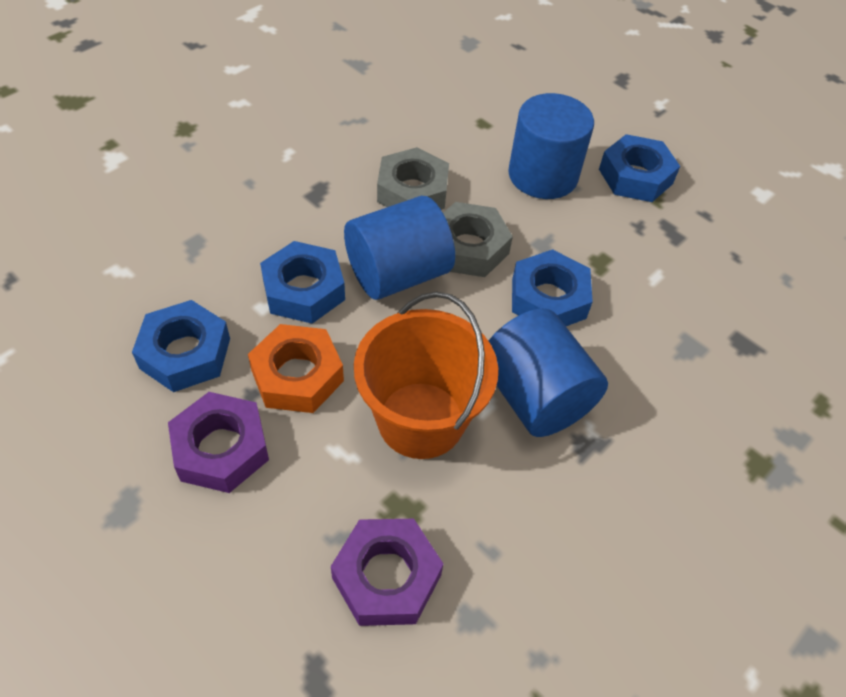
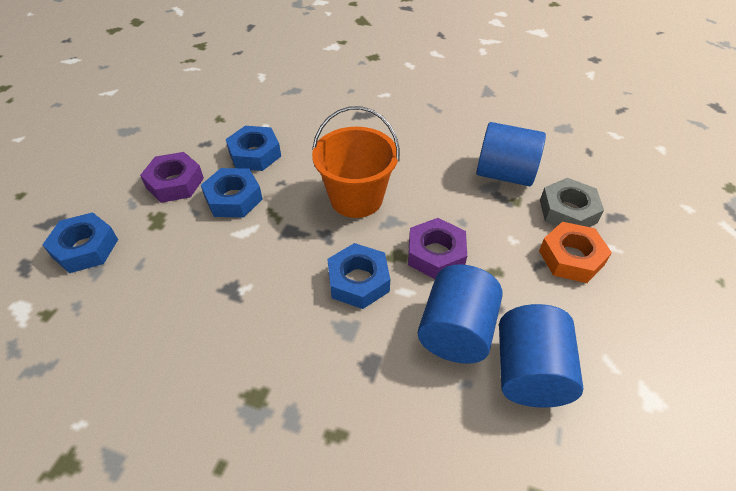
grey nut: 2 -> 1

